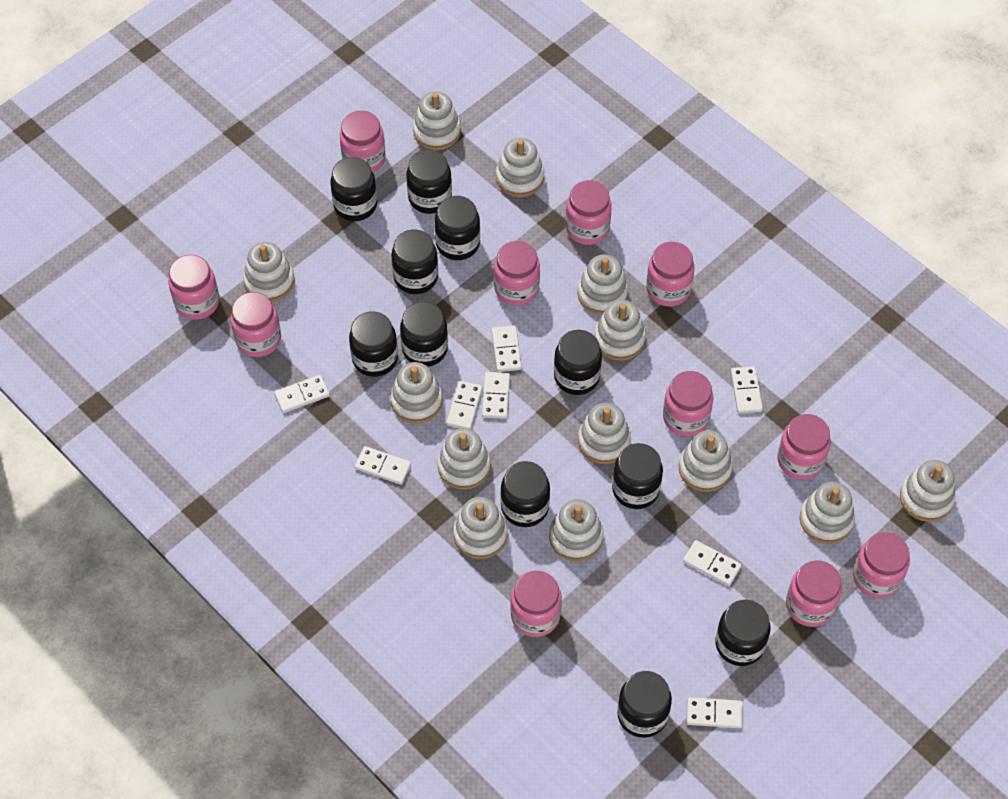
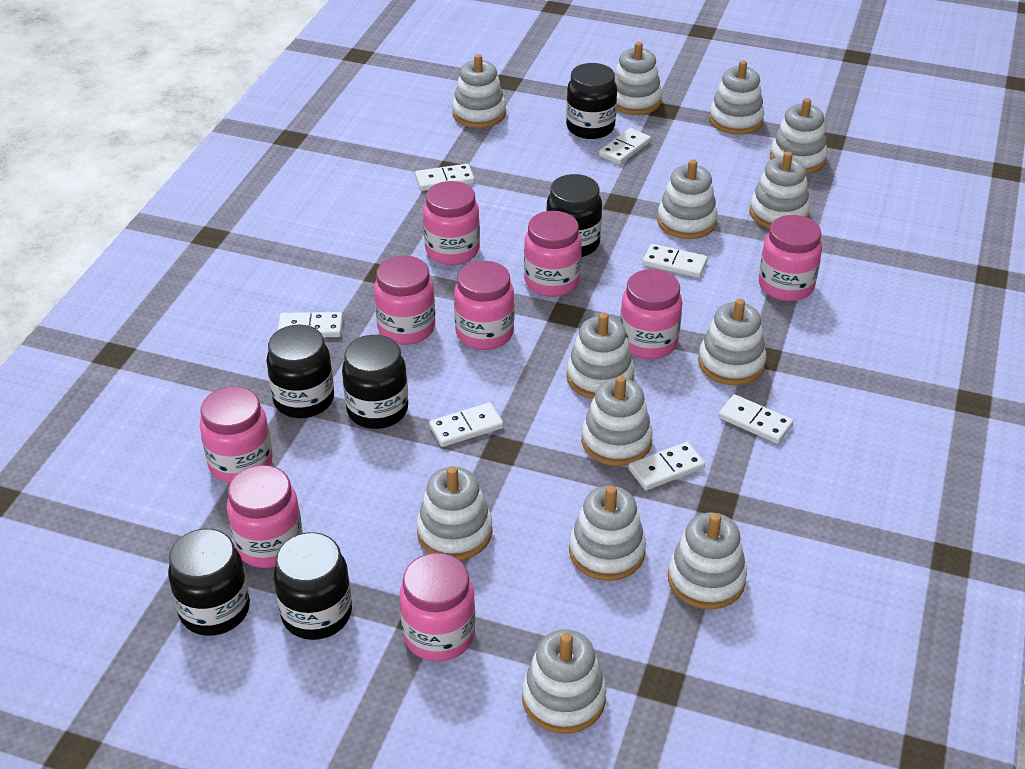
black jar: 11 -> 6
pink jar: 11 -> 9
white domino: 8 -> 7

